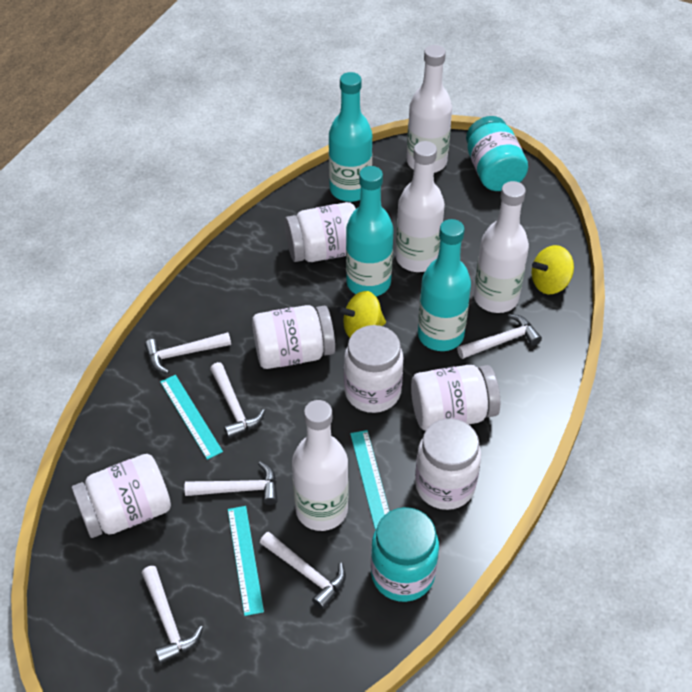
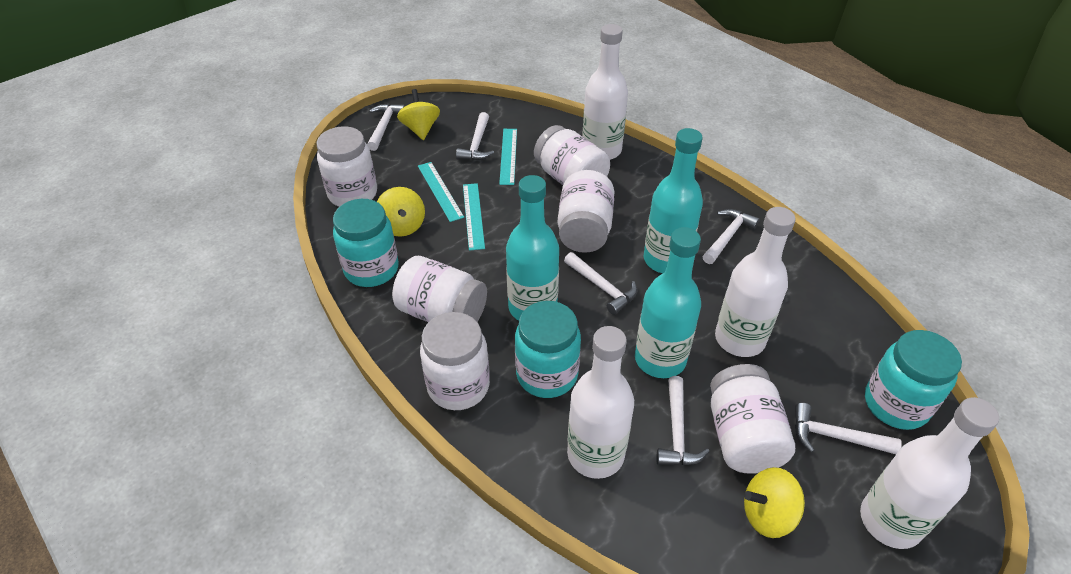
turquoise jar: 2 -> 3
yellow spinning top: 2 -> 3

